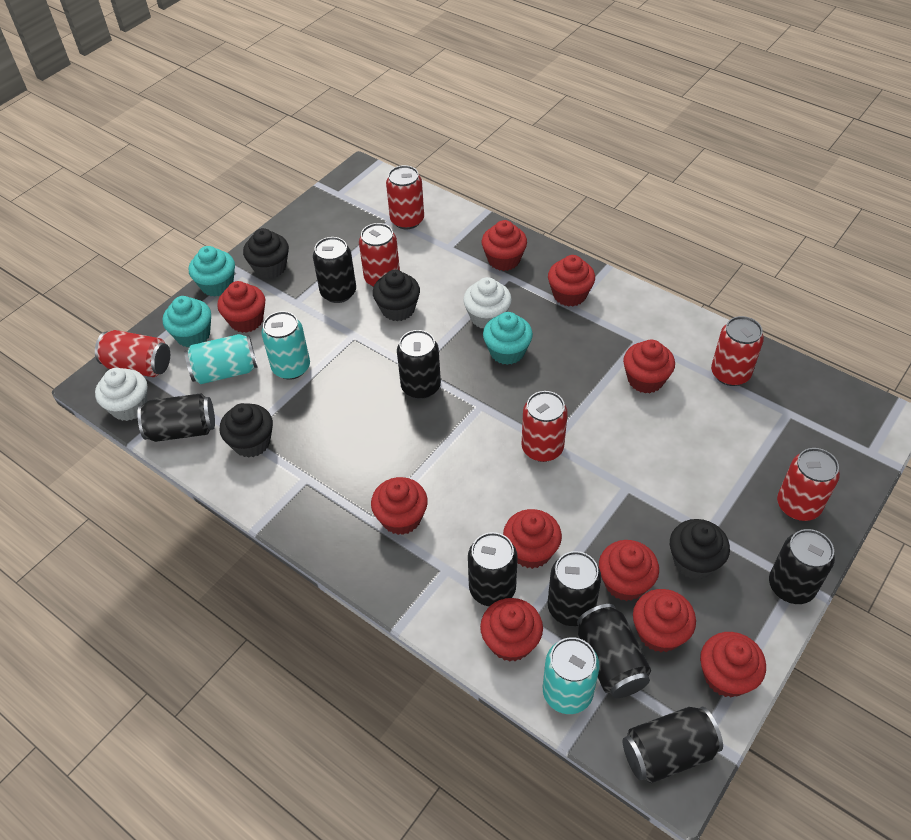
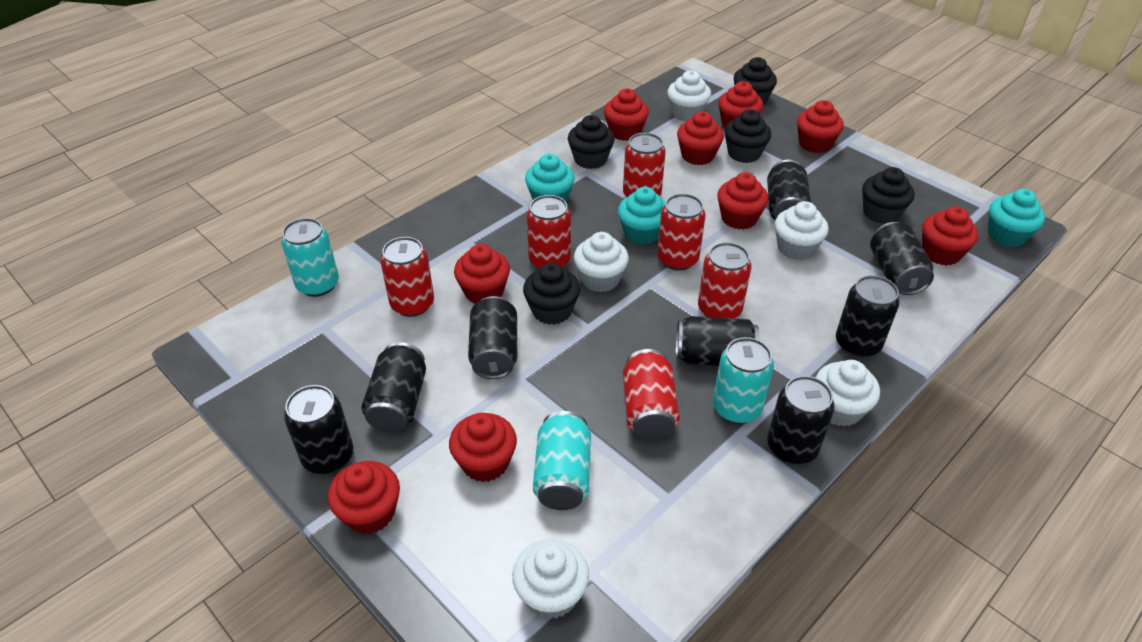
black cupcake: 4 -> 5
red cupcake: 10 -> 9
white cupcake: 2 -> 5

